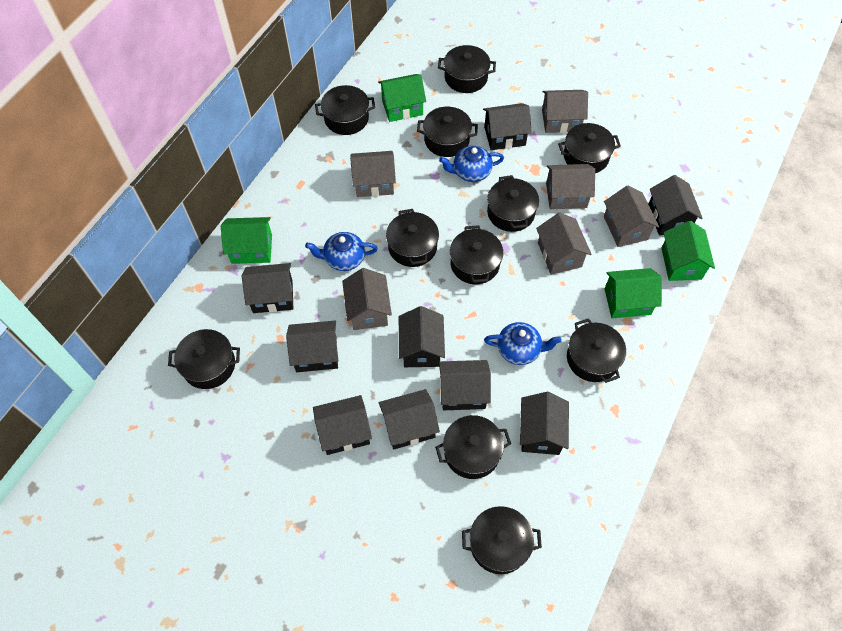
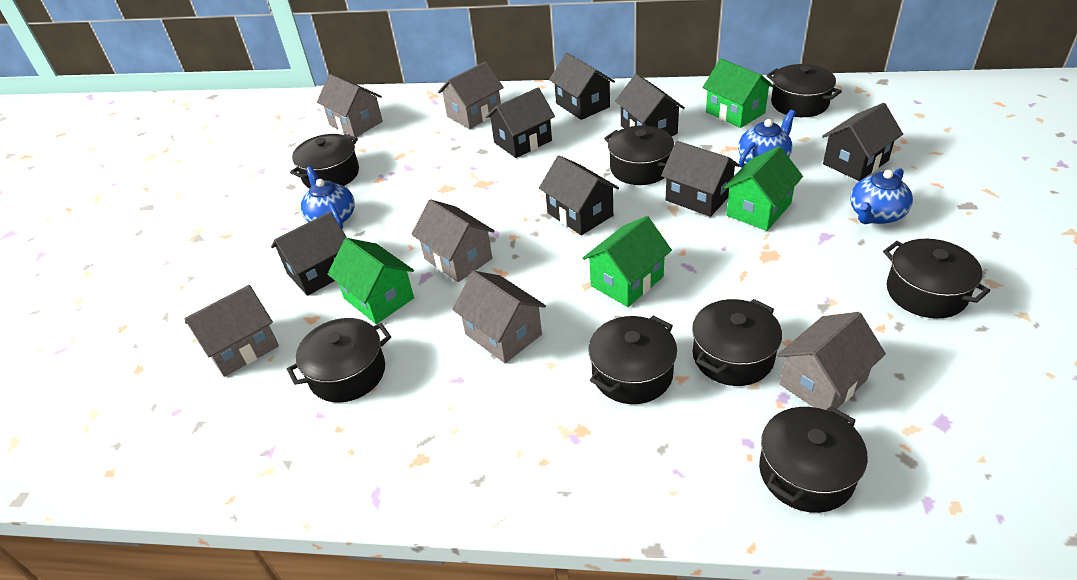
black house: 9 -> 7
black pot: 11 -> 8

